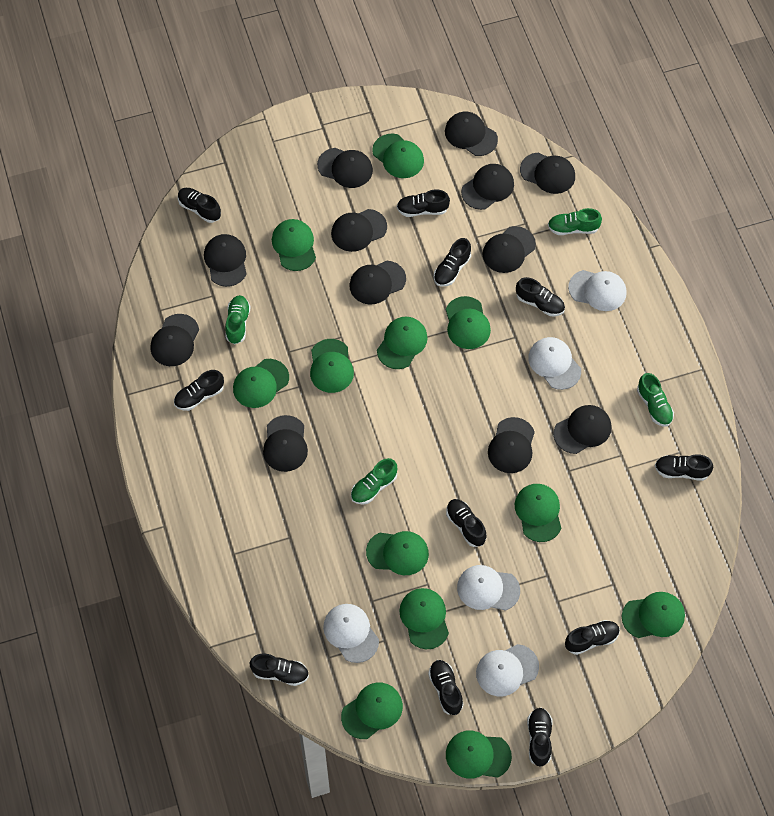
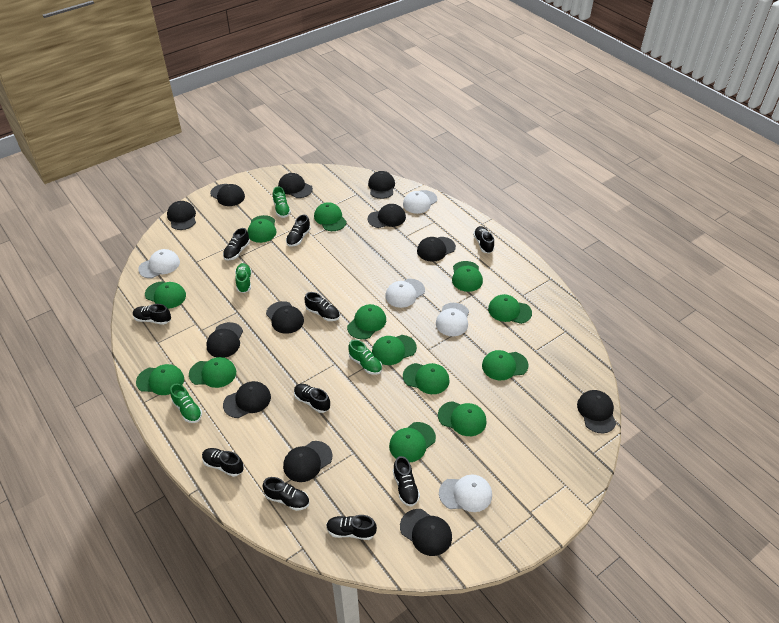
black shoe: 11 -> 10
green cap: 12 -> 13

